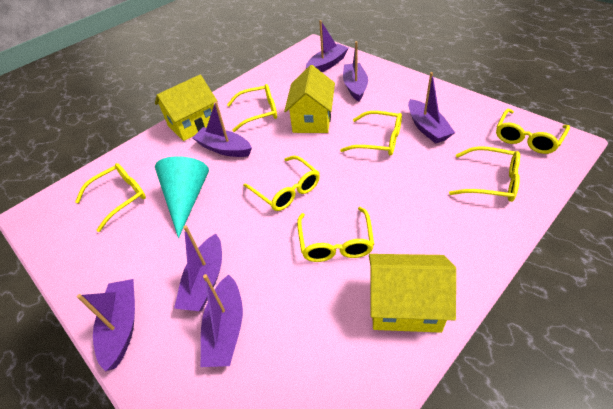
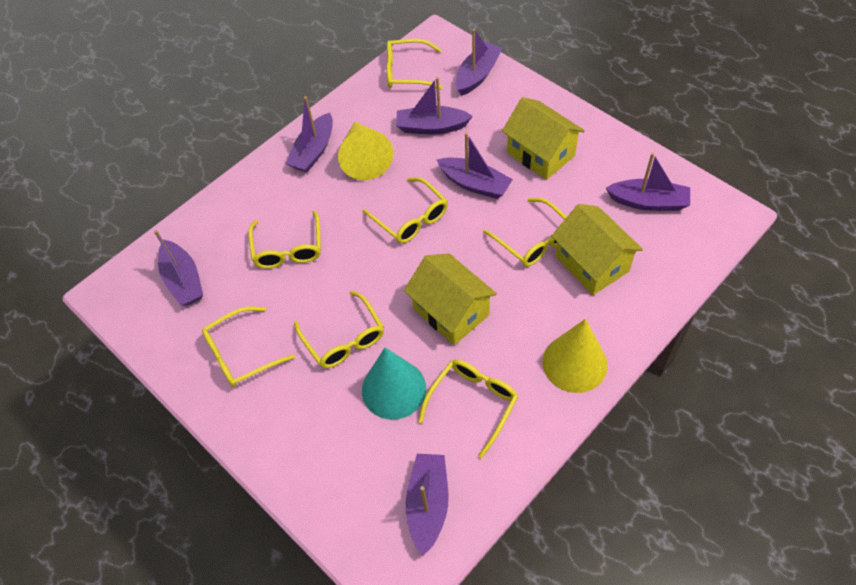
yellow cone: 0 -> 2

